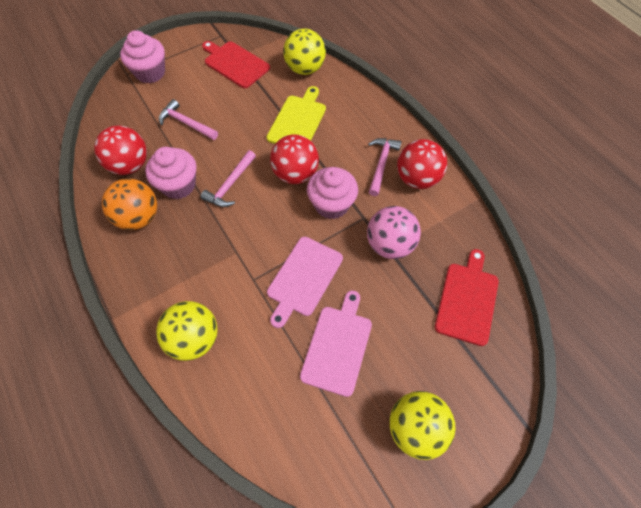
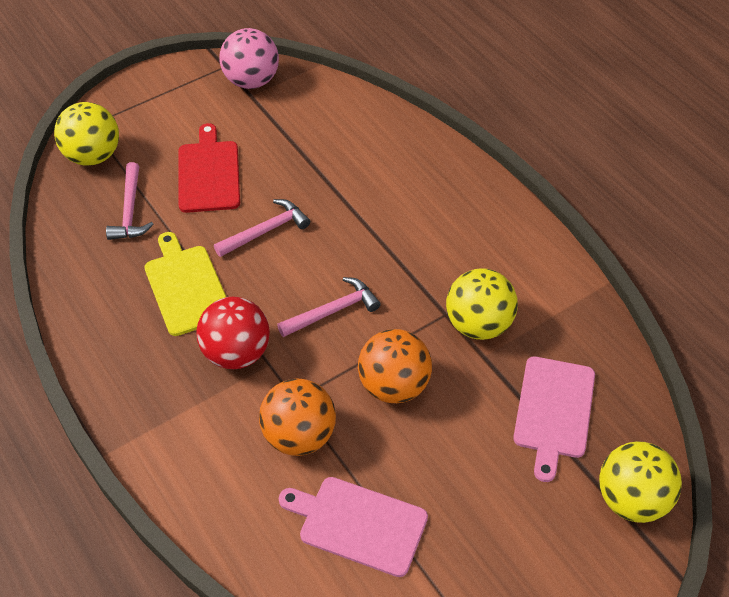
orange ball: 1 -> 2
pink cupcake: 3 -> 0
red ball: 3 -> 1
red cutting board: 2 -> 1

